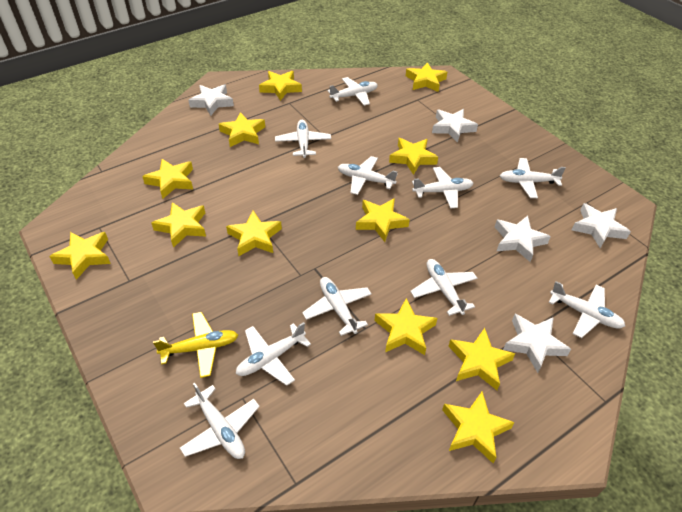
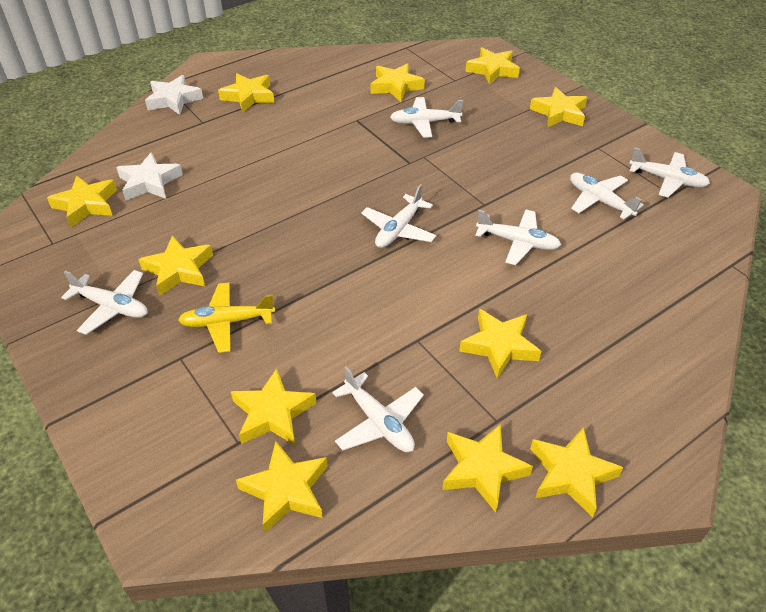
white plane: 10 -> 7
white star: 5 -> 2
yellow star: 12 -> 11

